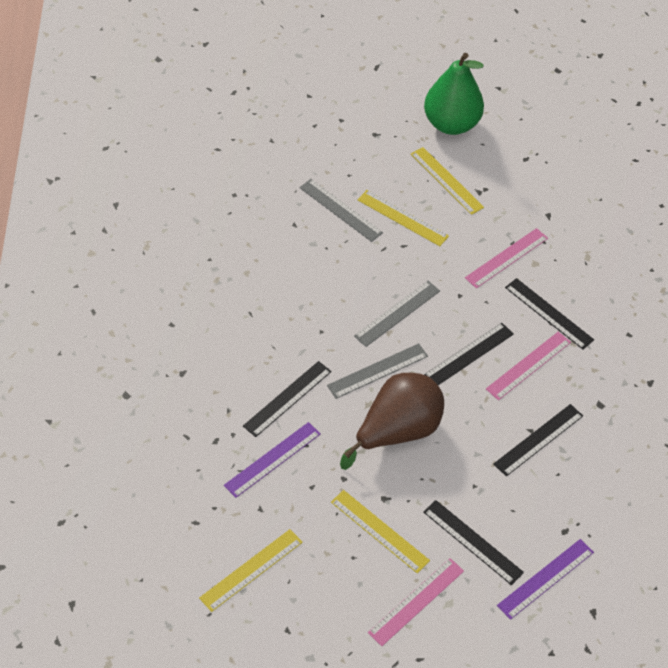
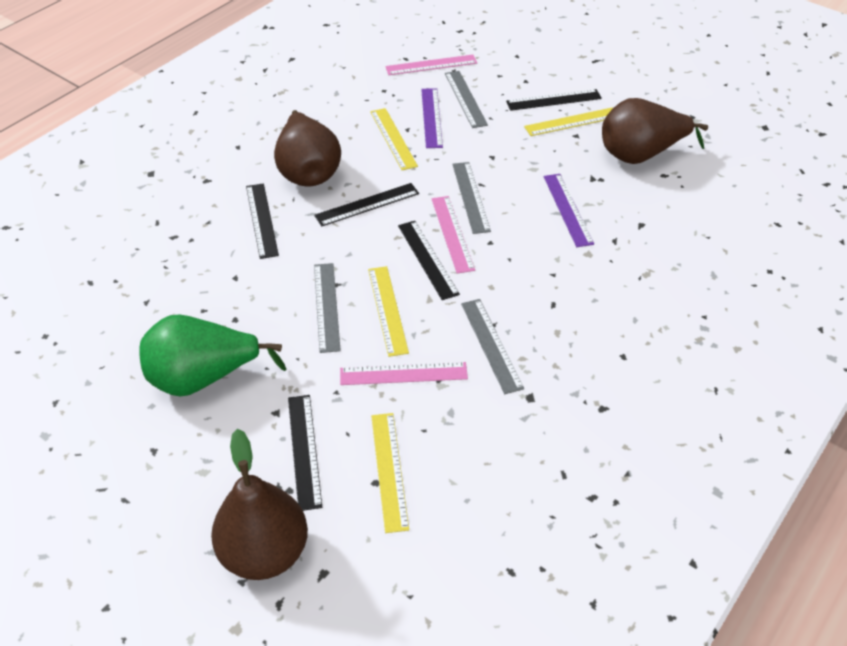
brown pear: 1 -> 3
grey ruler: 3 -> 4

